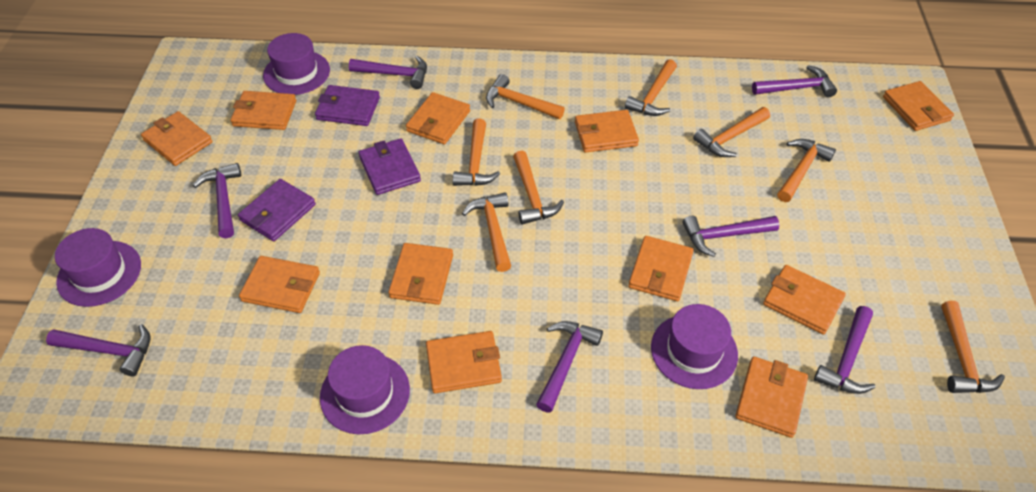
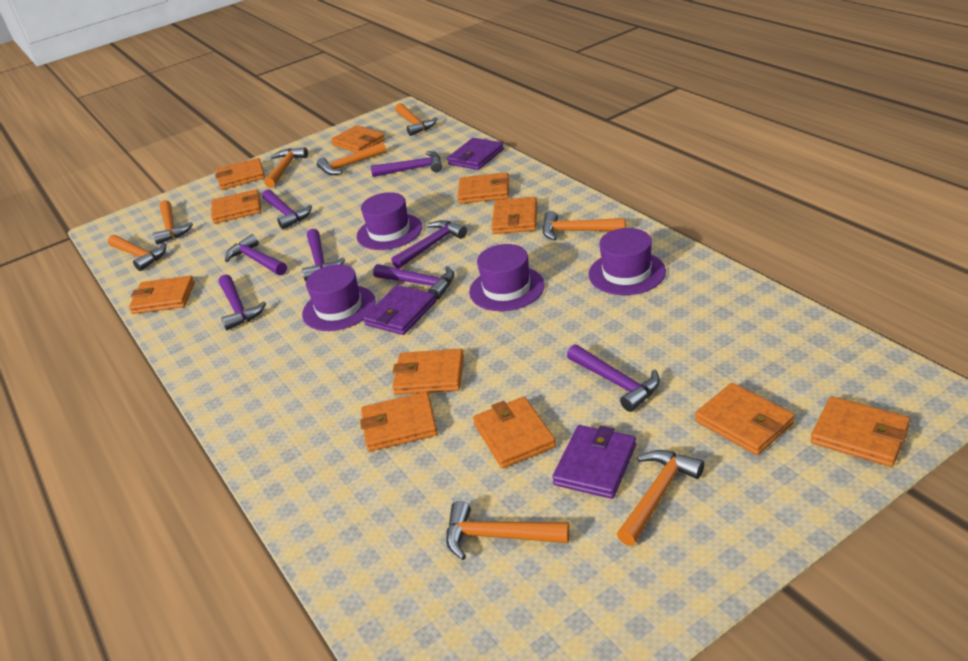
purple hammer: 7 -> 8

